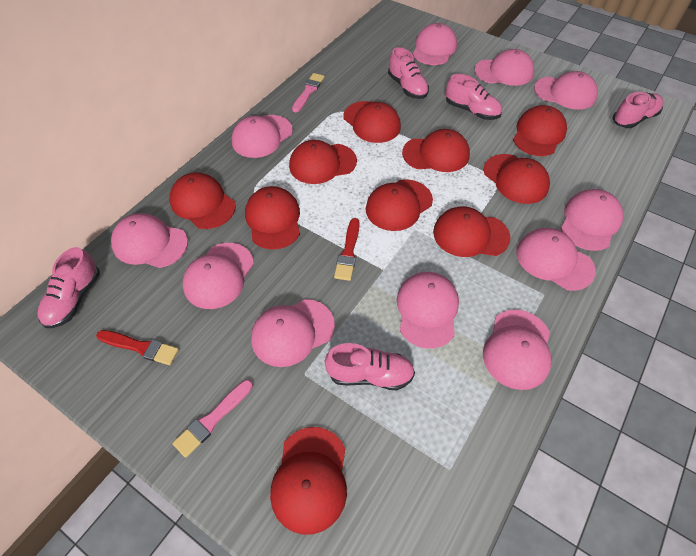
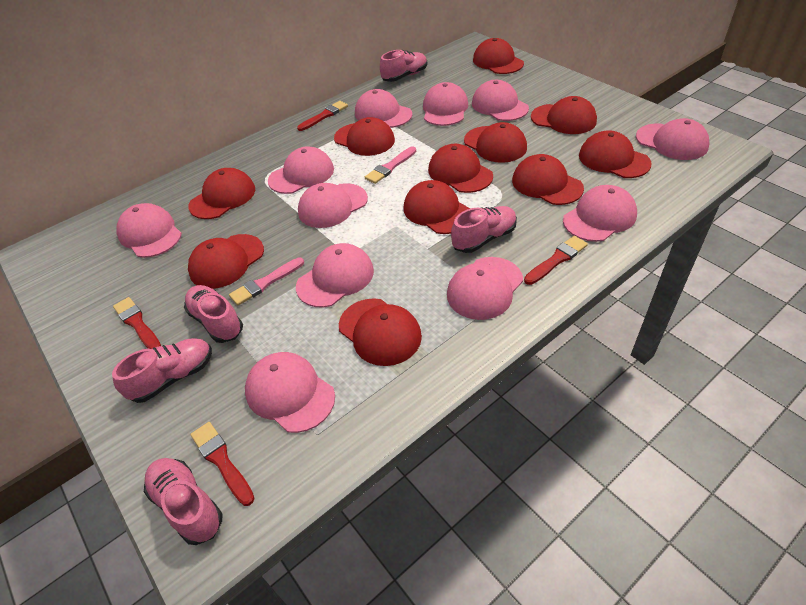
red brush: 2 -> 4
red cap: 10 -> 11

